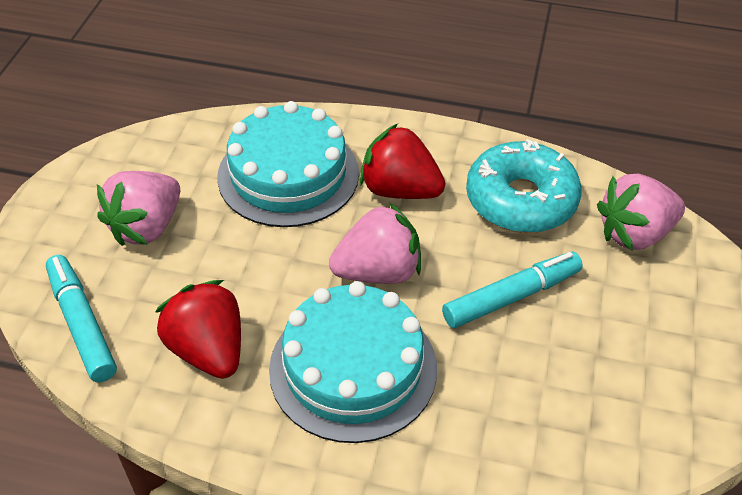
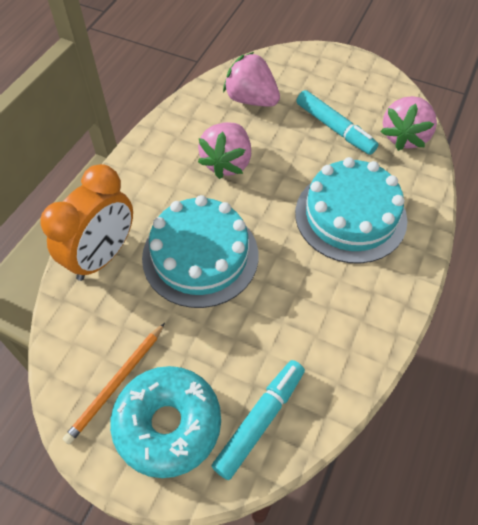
orange clock: 0 -> 1
orange pencil: 0 -> 1
red strawberry: 2 -> 0

